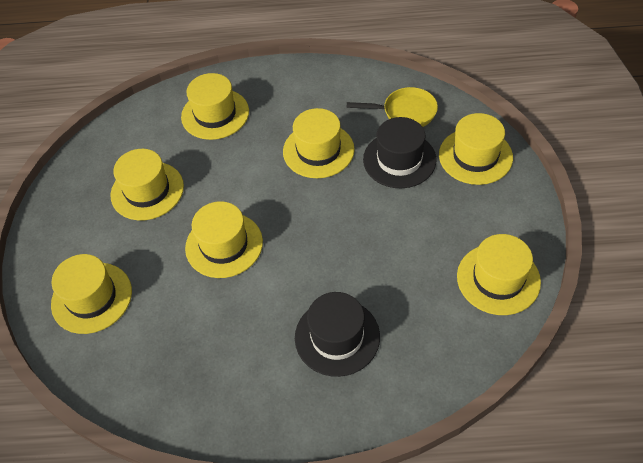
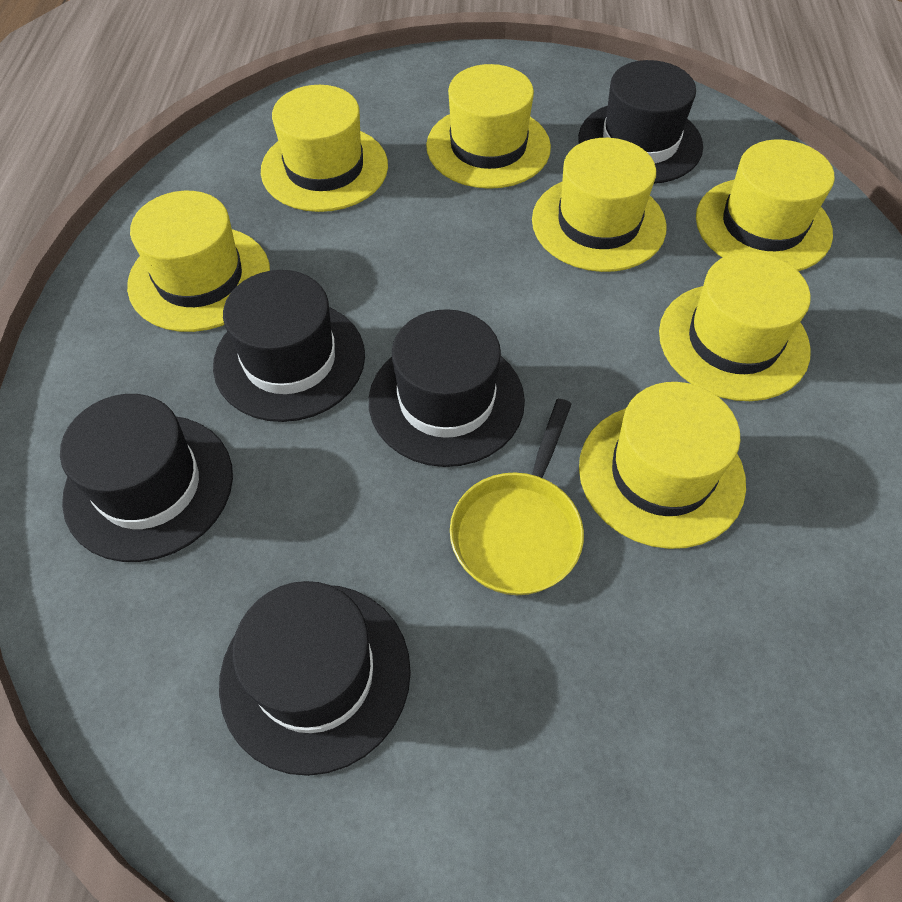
black hat: 2 -> 5

